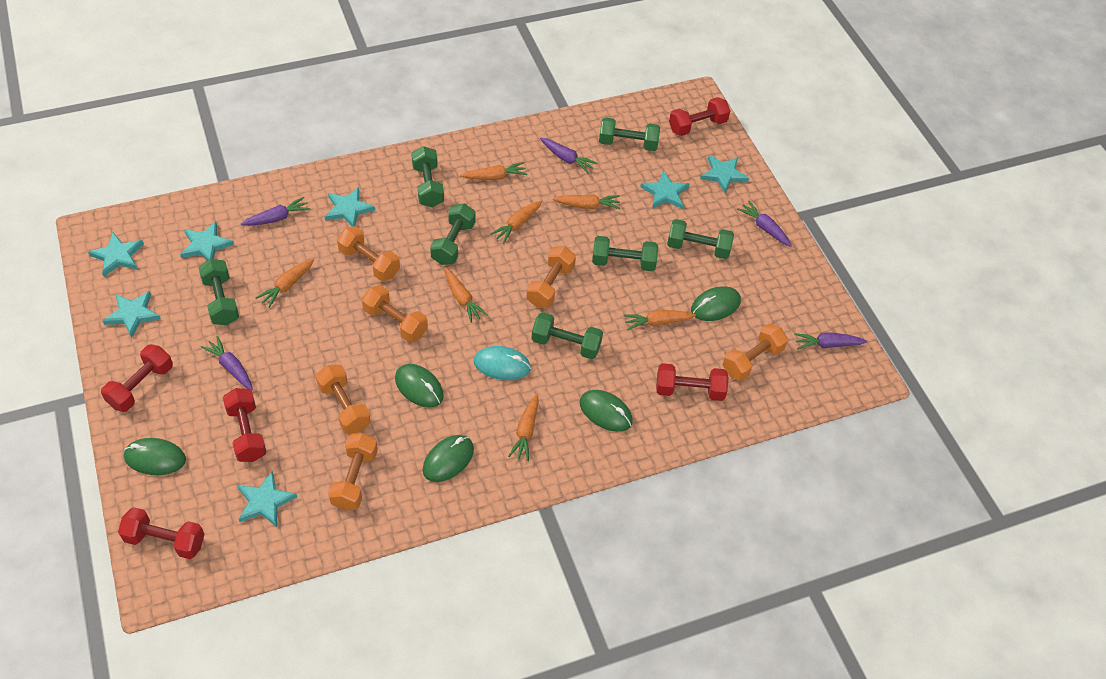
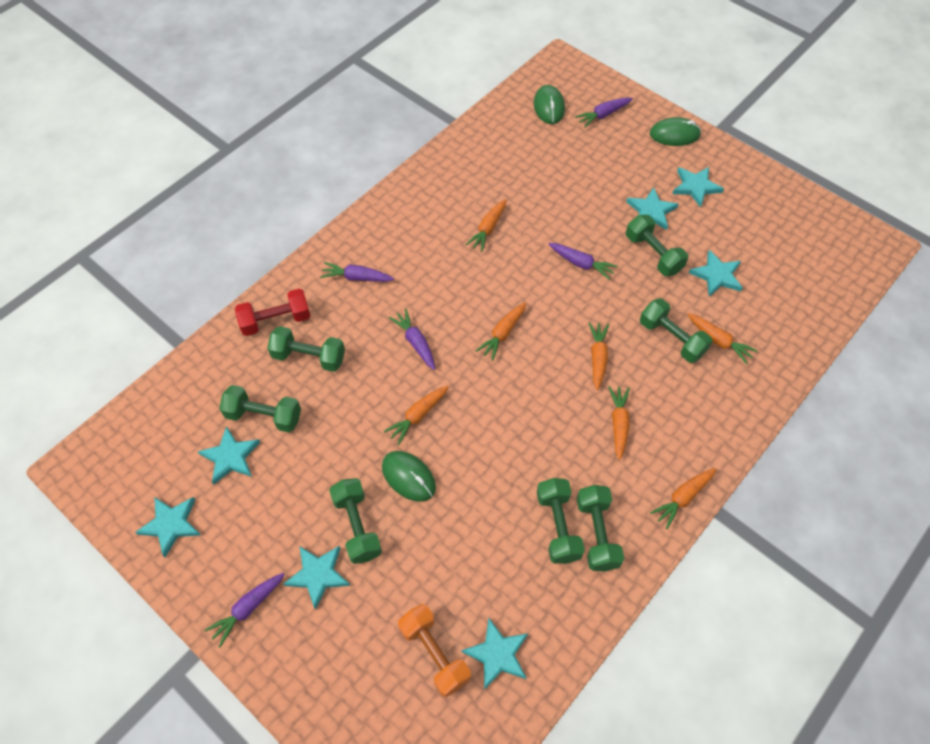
green mouse: 5 -> 3
orange dumbbell: 6 -> 1
red dumbbell: 5 -> 1
turquoise mouse: 1 -> 0

